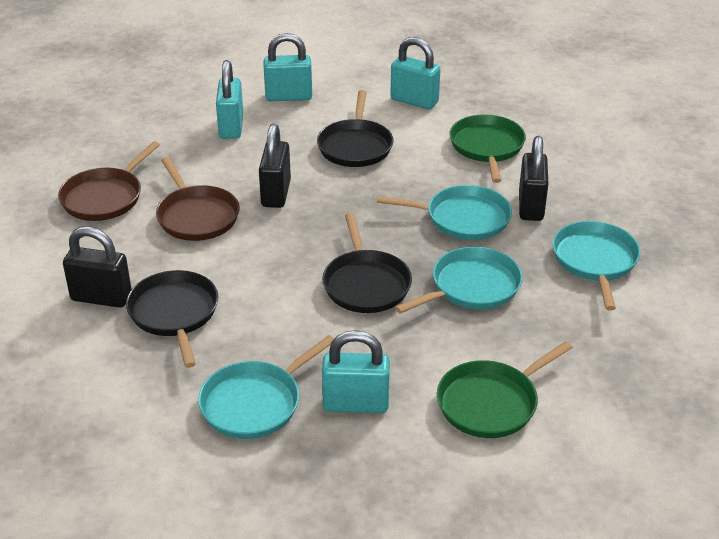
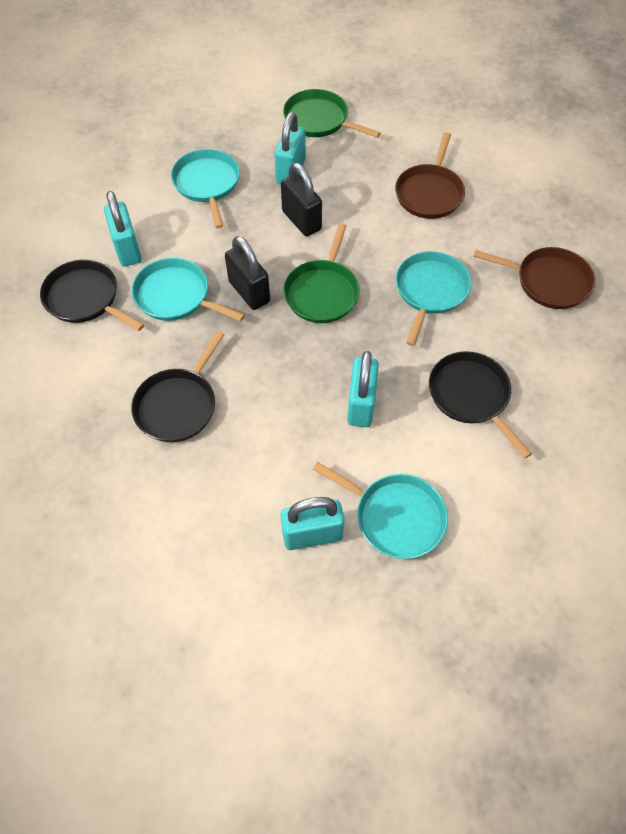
black padlock: 3 -> 2

